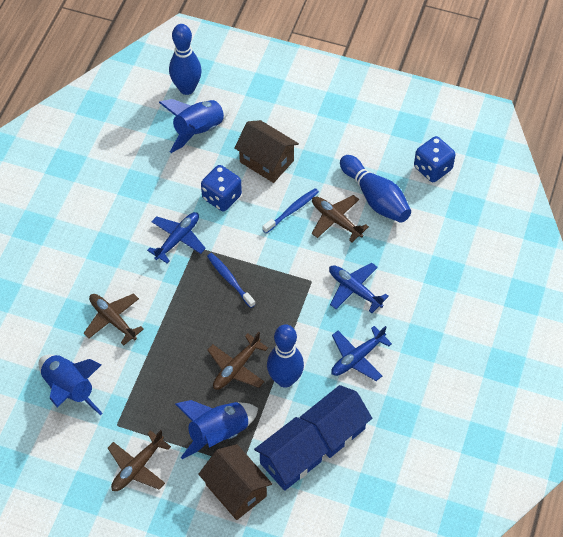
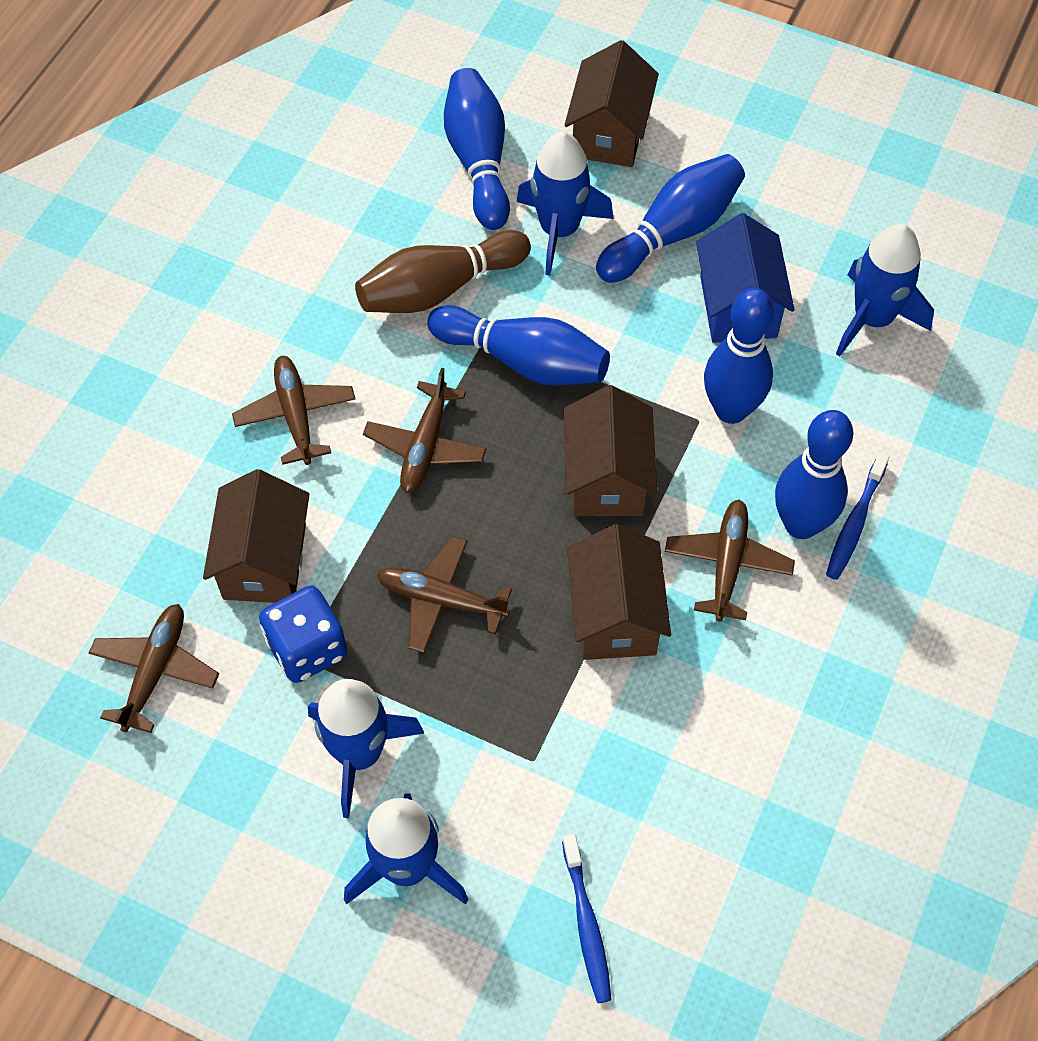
blue bowling pin: 3 -> 5
blue dice: 2 -> 1
blue house: 2 -> 1
blue plane: 3 -> 0
blue rocket: 3 -> 4
brown bowling pin: 0 -> 1
brown house: 2 -> 4
brown plane: 4 -> 5

